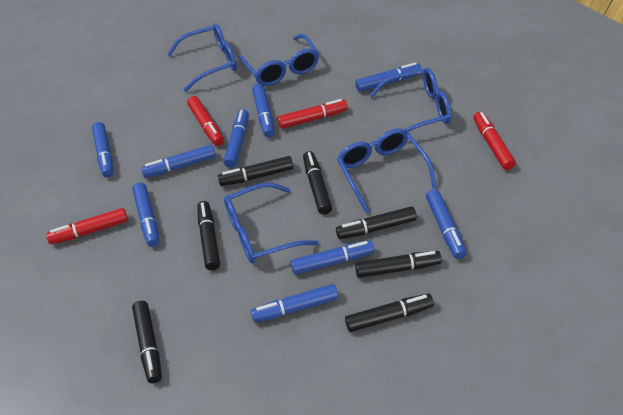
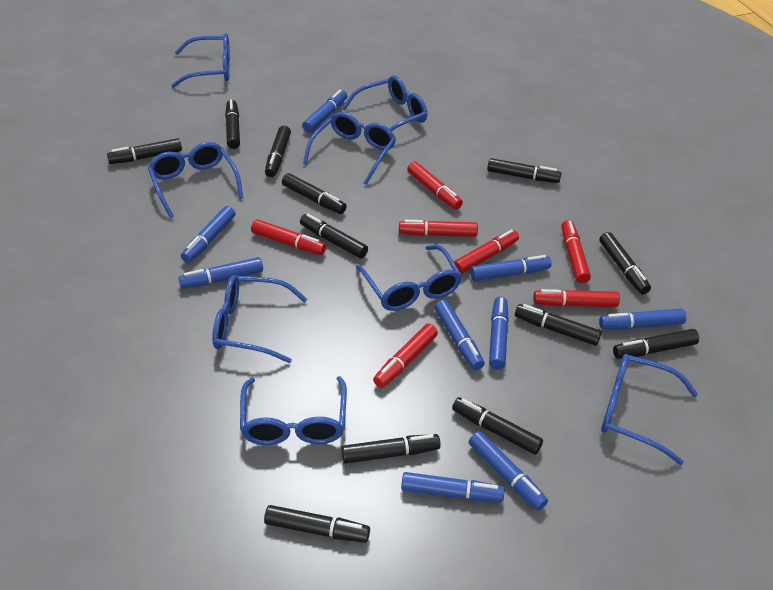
black marker: 7 -> 12
blue glasses: 5 -> 8
red marker: 4 -> 7

